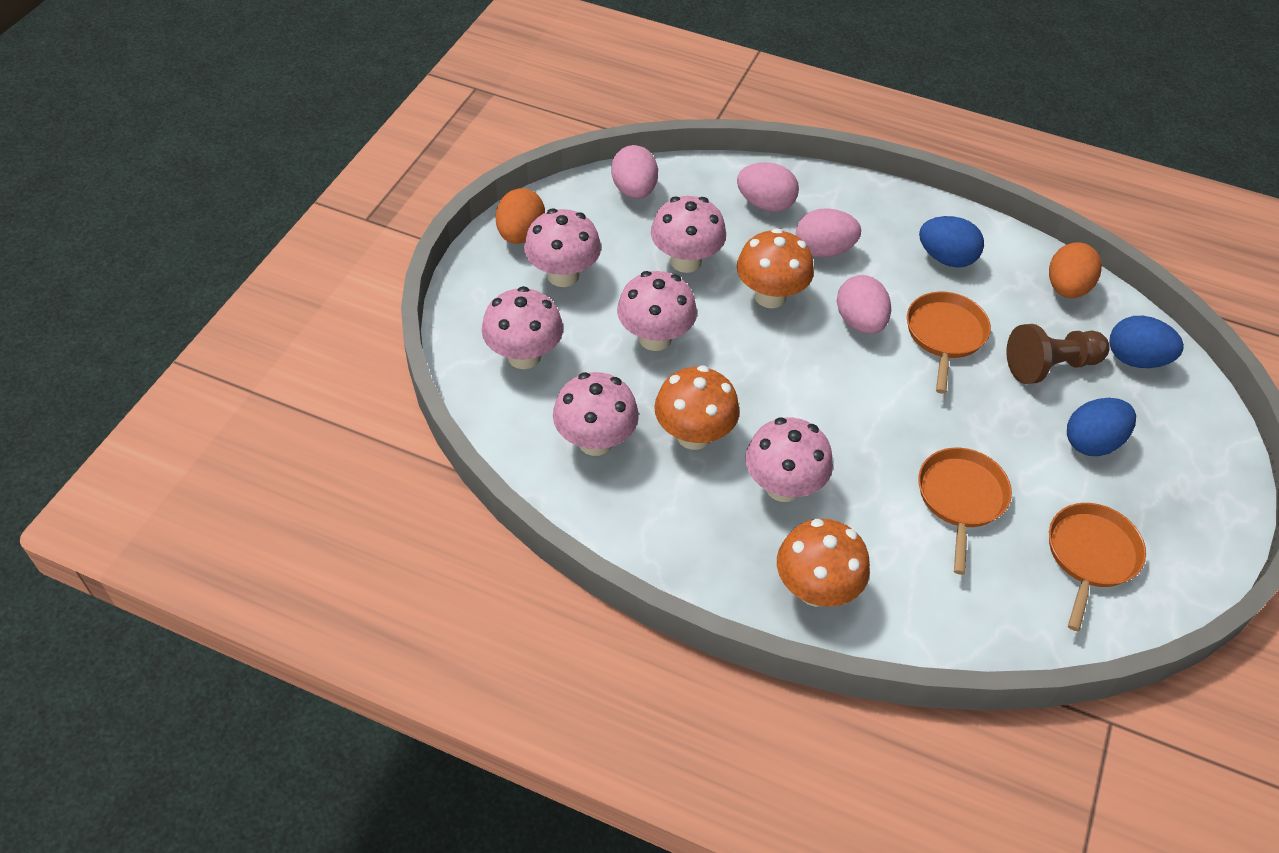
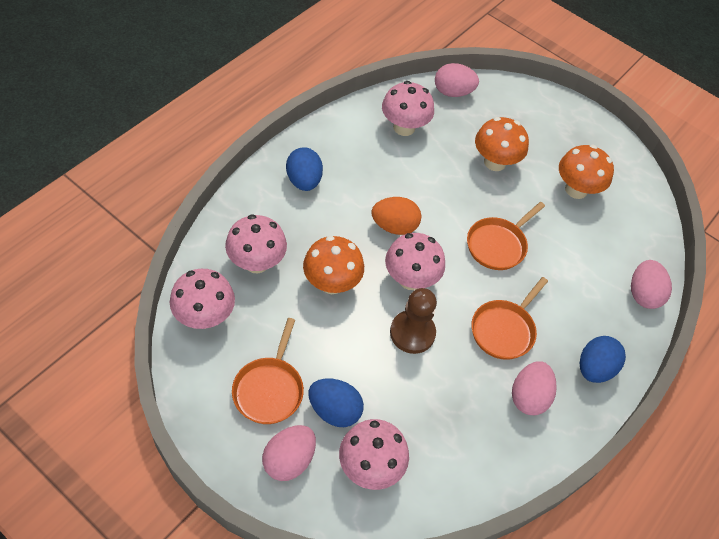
orange egg: 2 -> 1
pink mushroom: 6 -> 5

